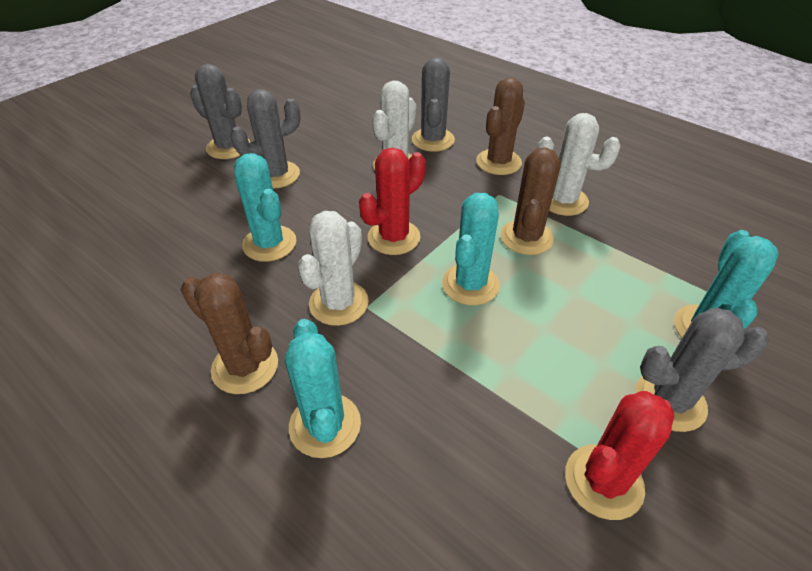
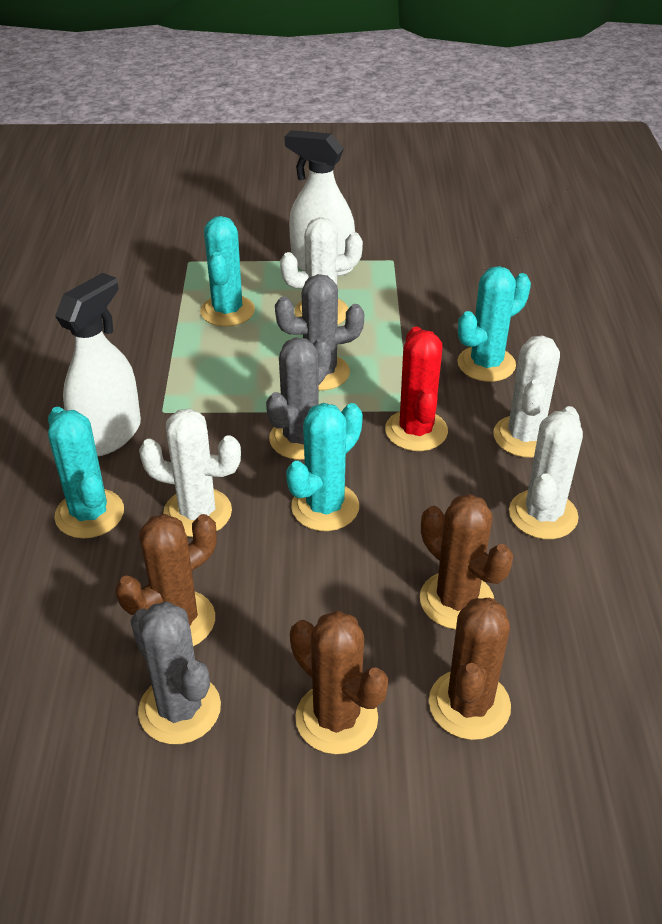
brown cactus: 3 -> 4
grey cactus: 4 -> 3
red cactus: 2 -> 1
white cactus: 3 -> 4
white spray bottle: 0 -> 2

